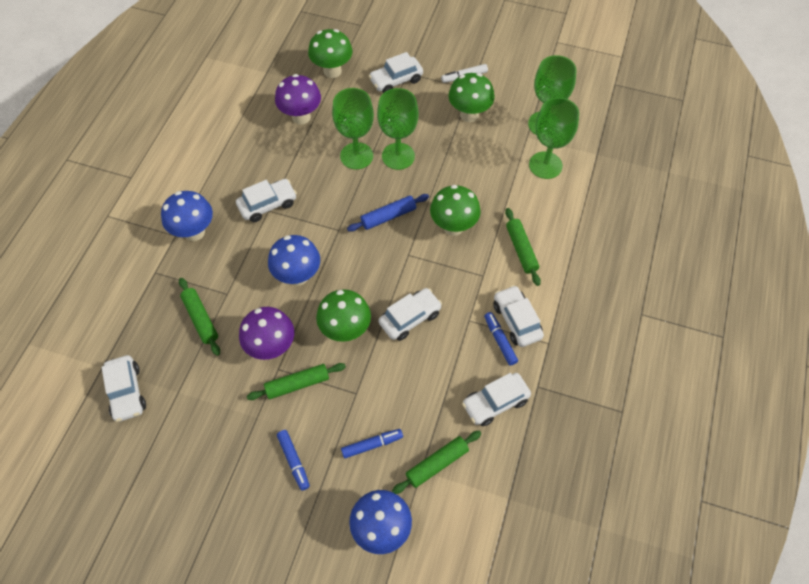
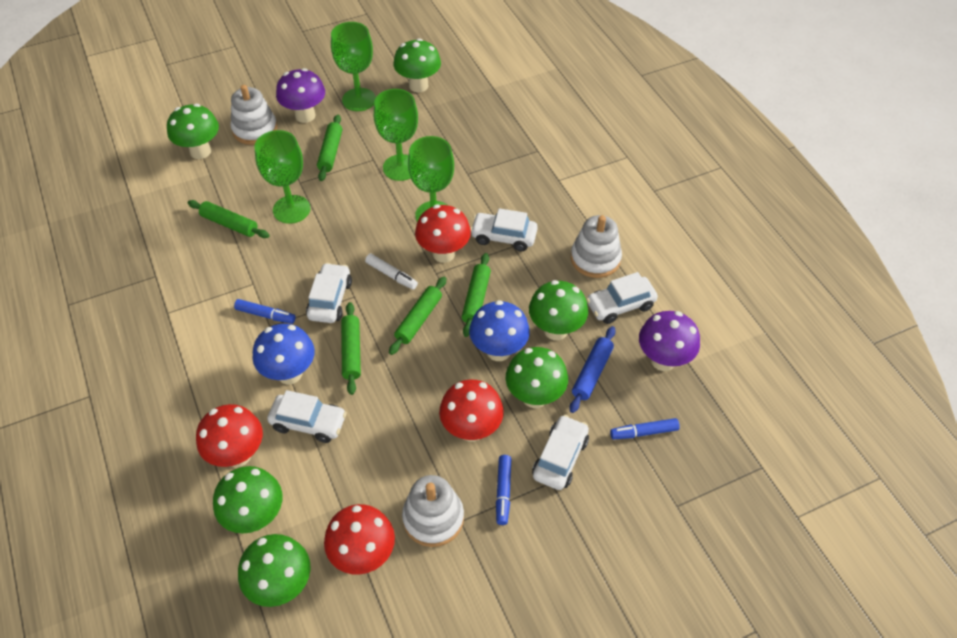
blue mushroom: 3 -> 2
green mushroom: 4 -> 6
green rolling pin: 4 -> 5
red mushroom: 0 -> 4
white car: 6 -> 5
white stacking toy: 0 -> 3

